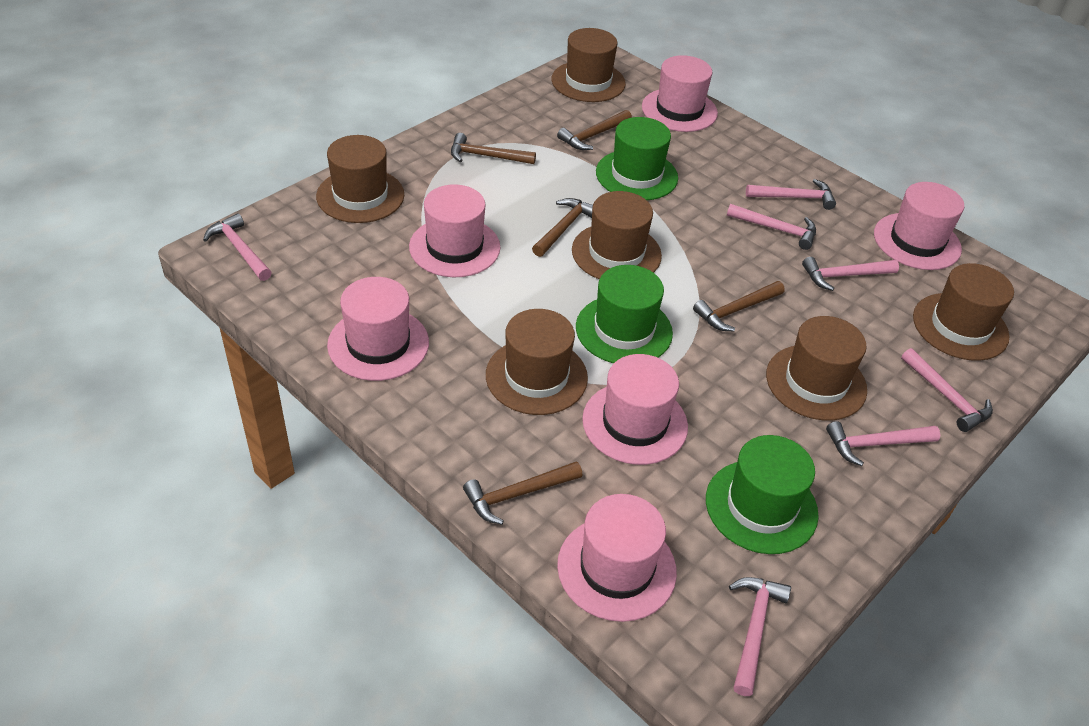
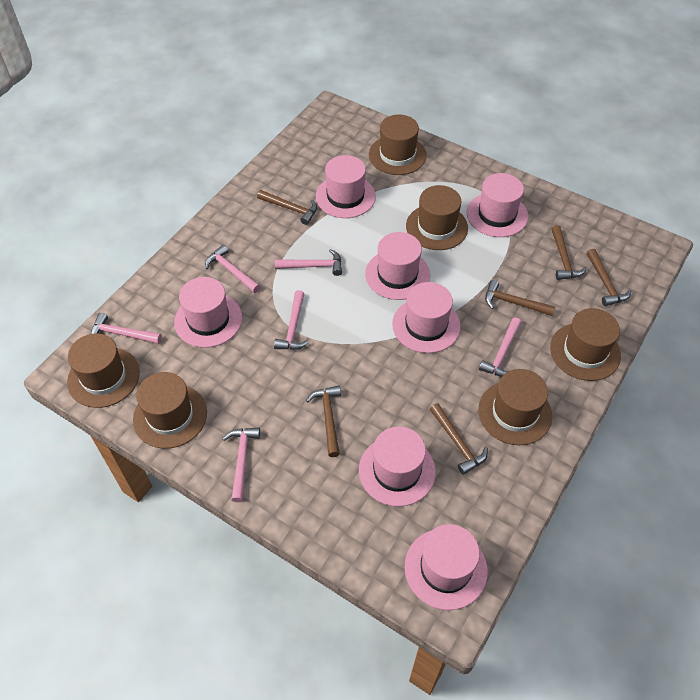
brown hammer: 5 -> 6
green hat: 3 -> 0
pink hammer: 7 -> 6
pink hat: 6 -> 7

